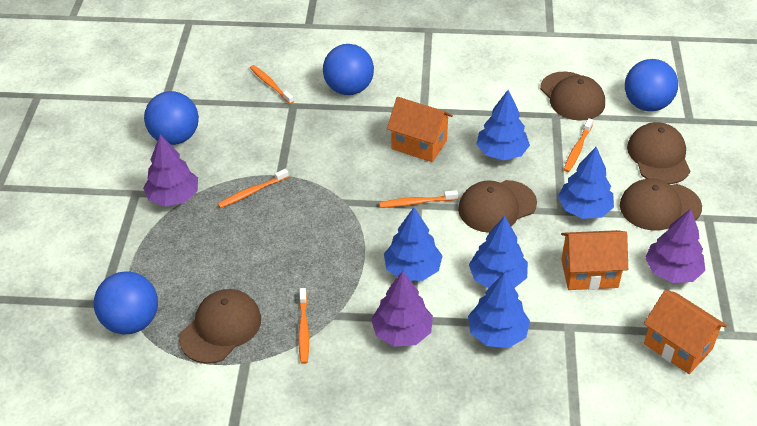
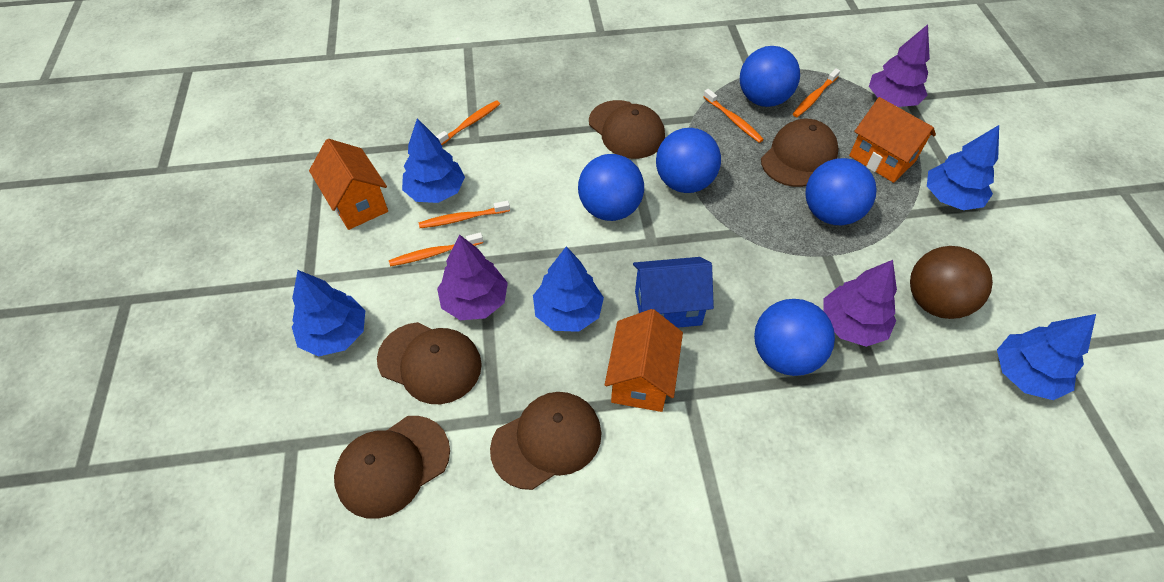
blue ball: 4 -> 5
blue house: 0 -> 1
brown ball: 0 -> 1

